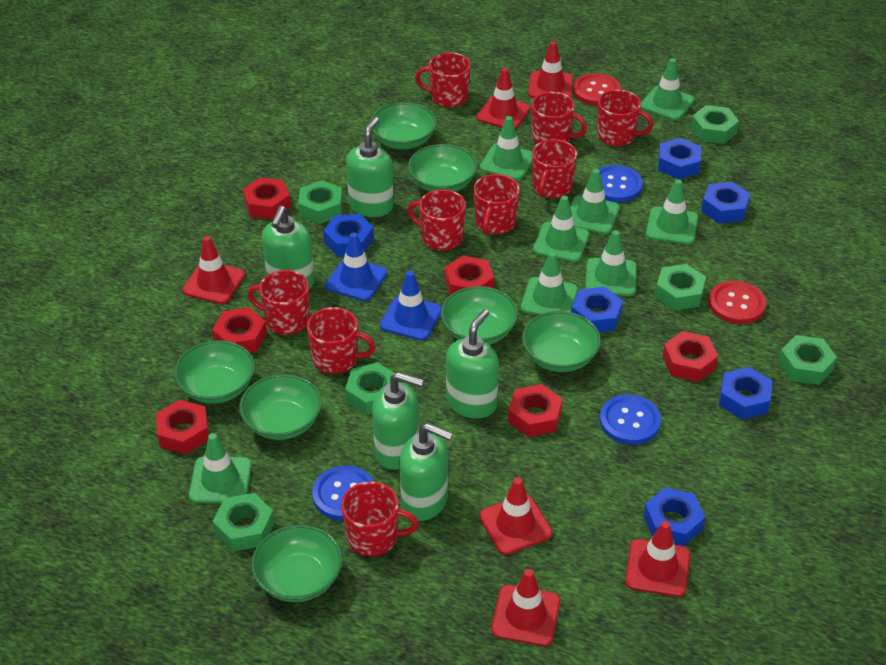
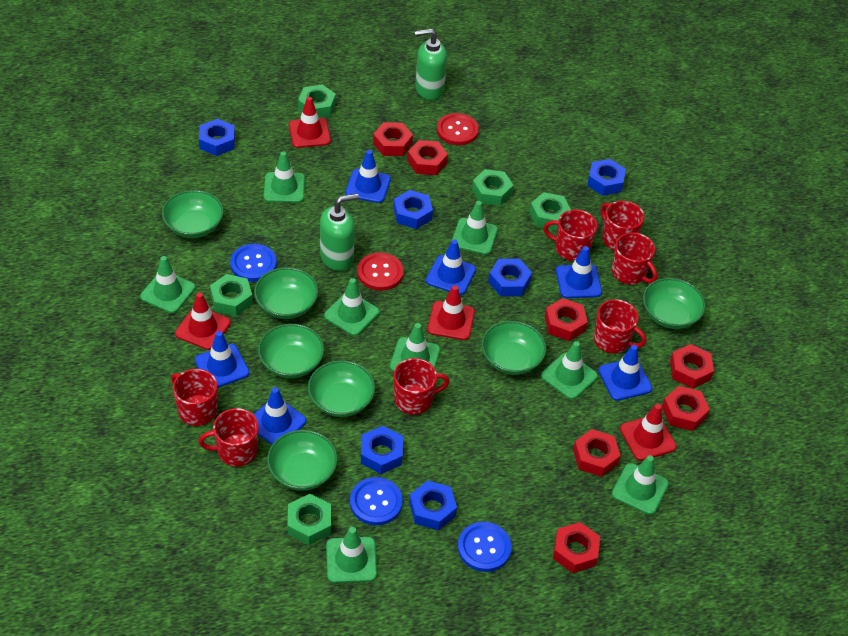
blue traffic cone: 2 -> 6
green nut: 6 -> 5
green soap dispenser: 5 -> 2
red mug: 9 -> 7
red nut: 6 -> 7
red traffic cone: 6 -> 4

